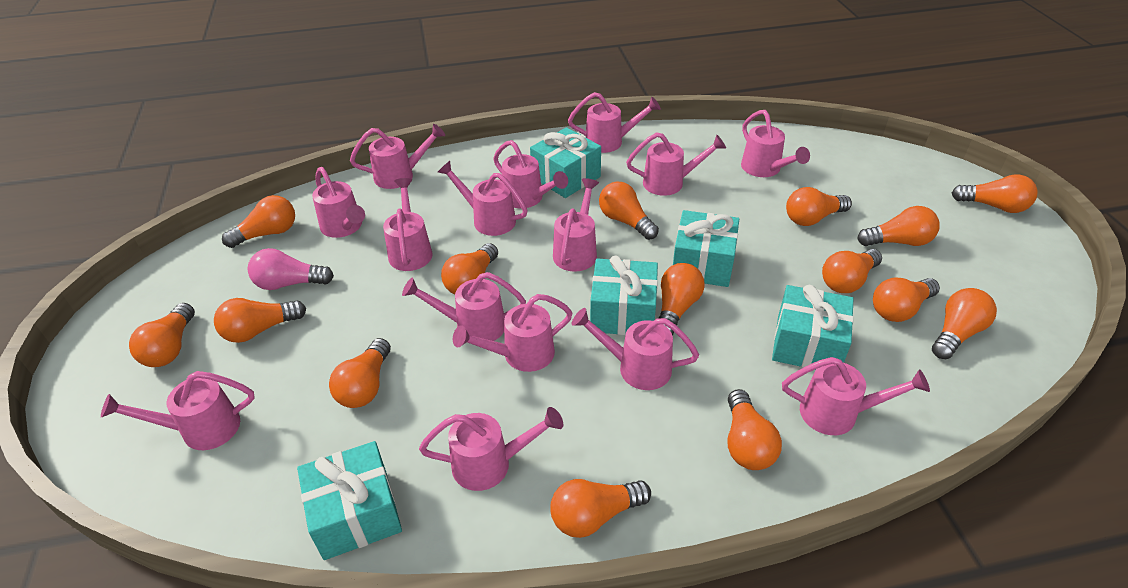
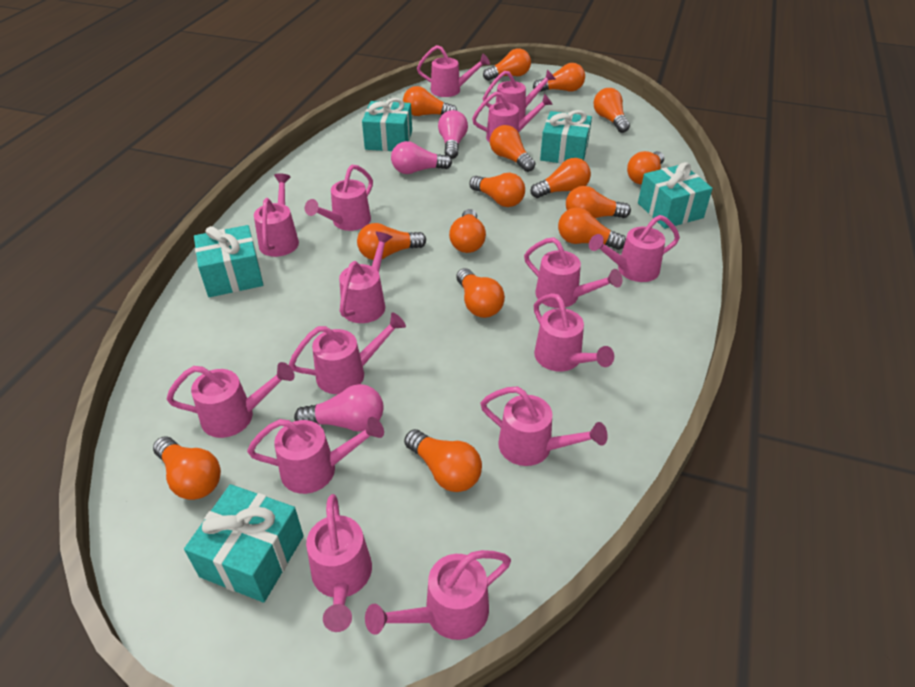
pink light bulb: 1 -> 3

